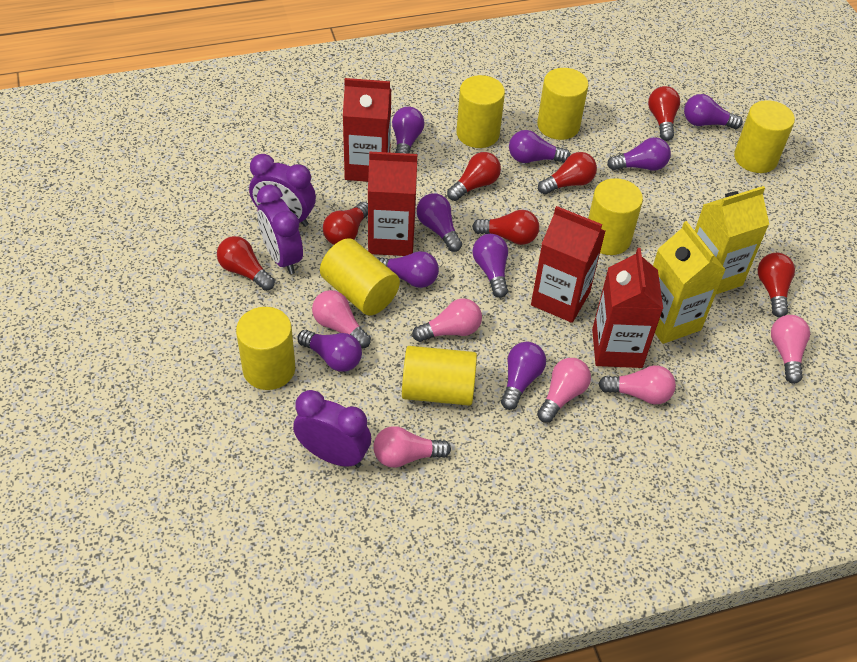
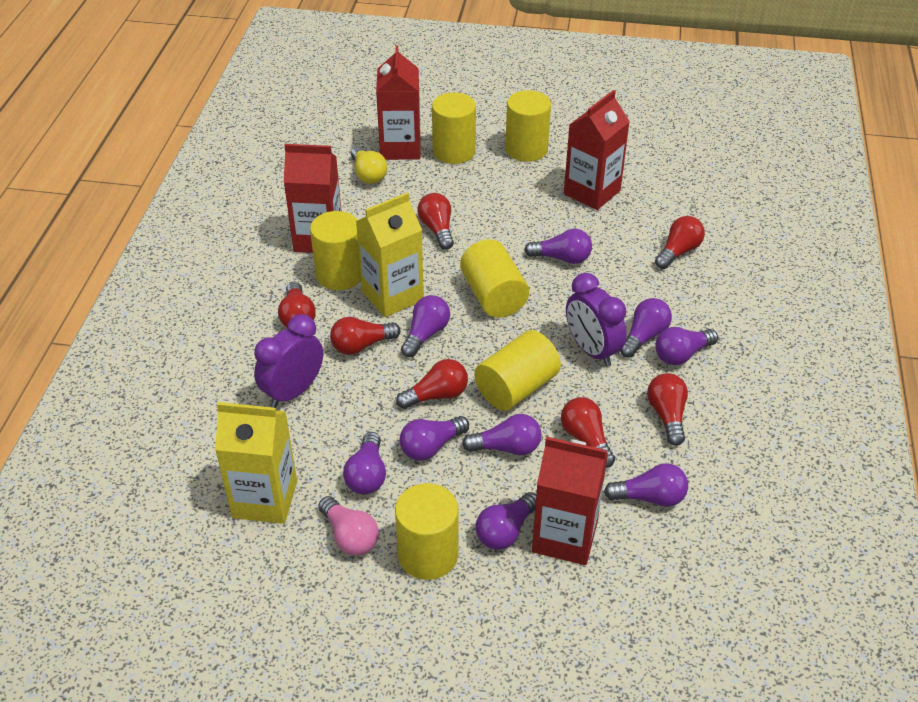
pink light bulb: 6 -> 1
purple clock: 3 -> 2
yellow cylinder: 7 -> 6
yellow light bulb: 0 -> 1

